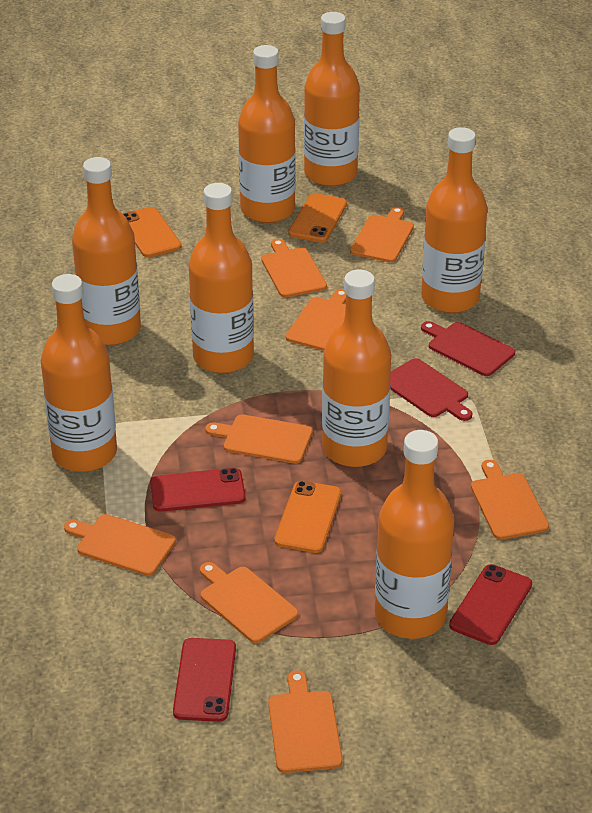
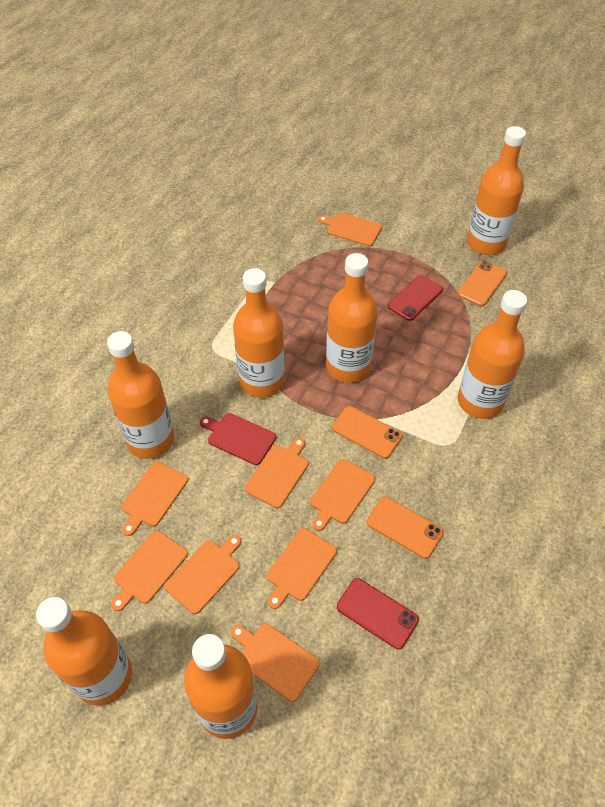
orange bottle: 8 -> 7
red cutting board: 2 -> 1
red phone: 3 -> 2

